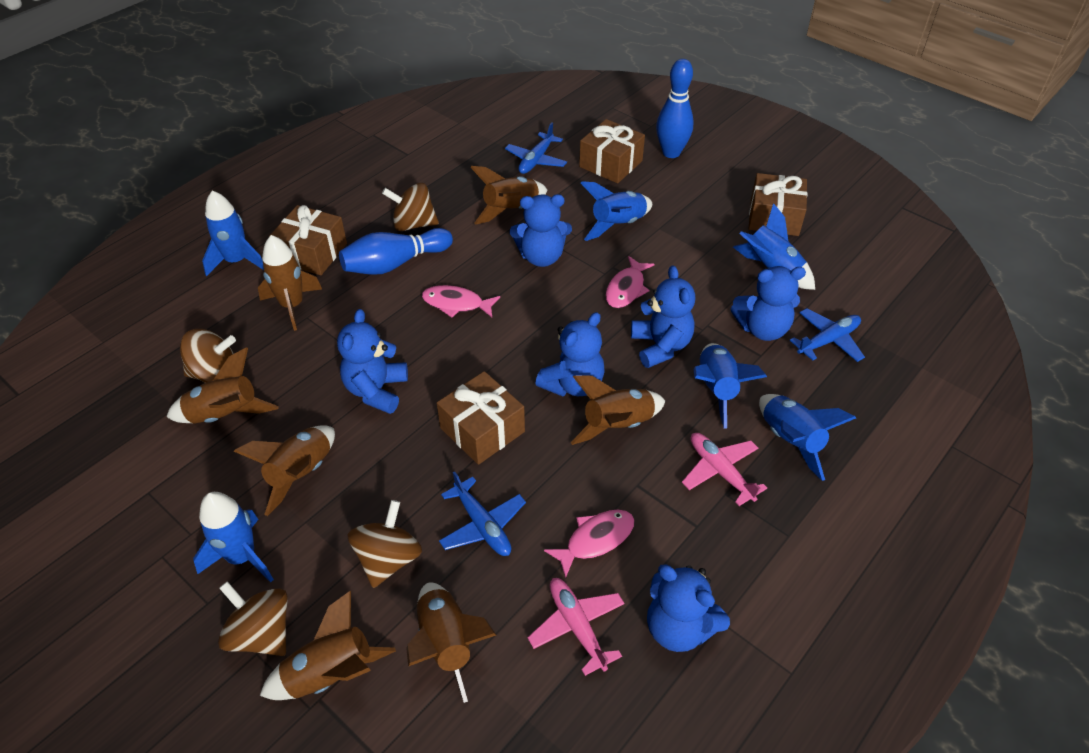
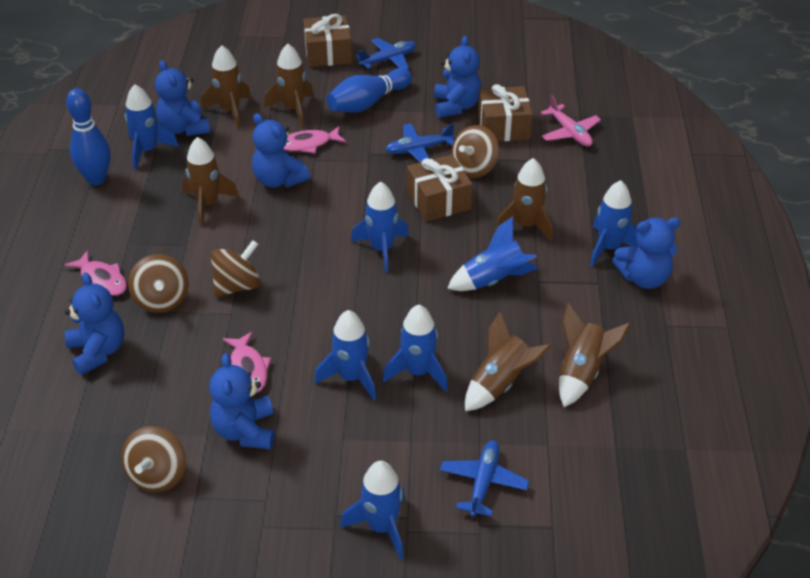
blue rocket: 6 -> 7
brown gift: 4 -> 3
brown rocket: 7 -> 6
pink plane: 2 -> 1

